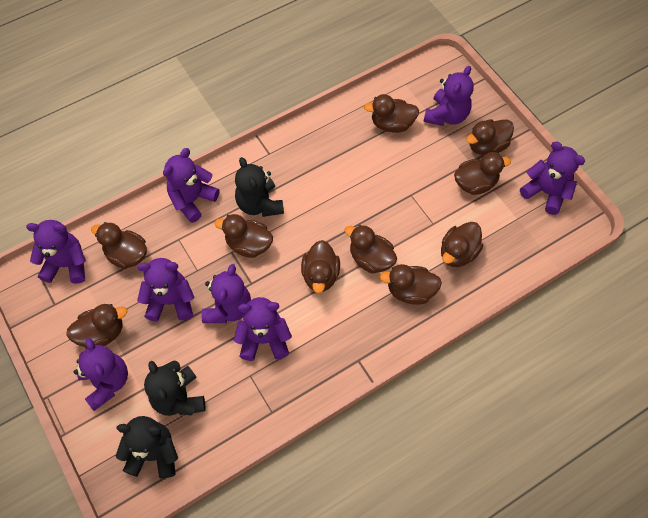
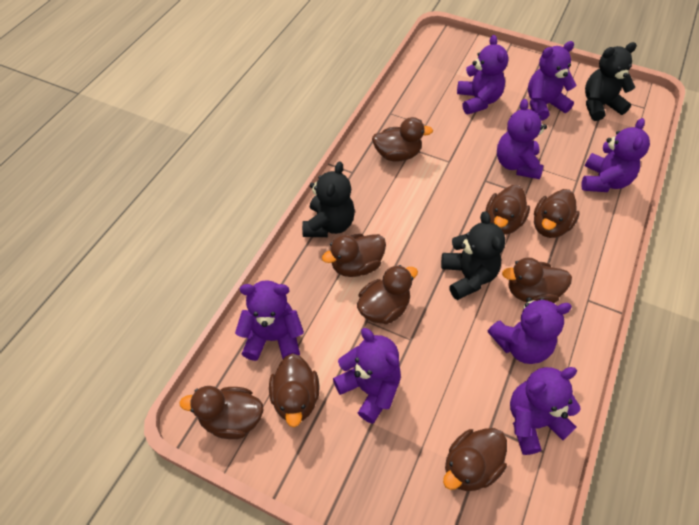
brown duck: 10 -> 9

